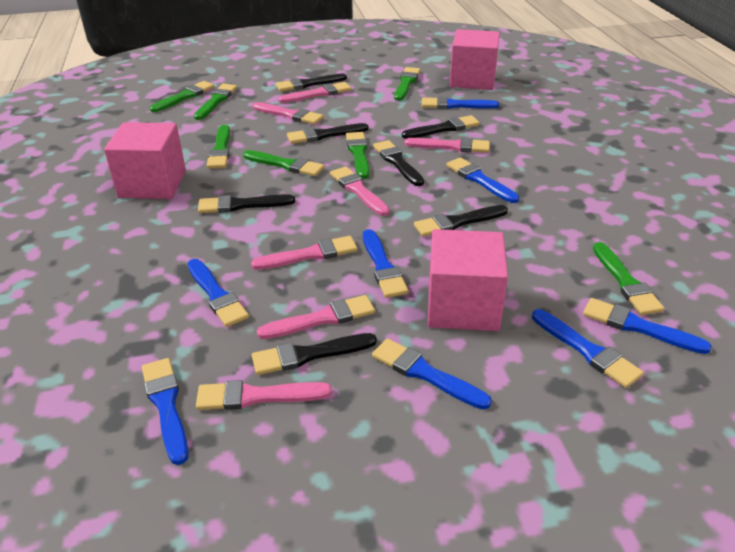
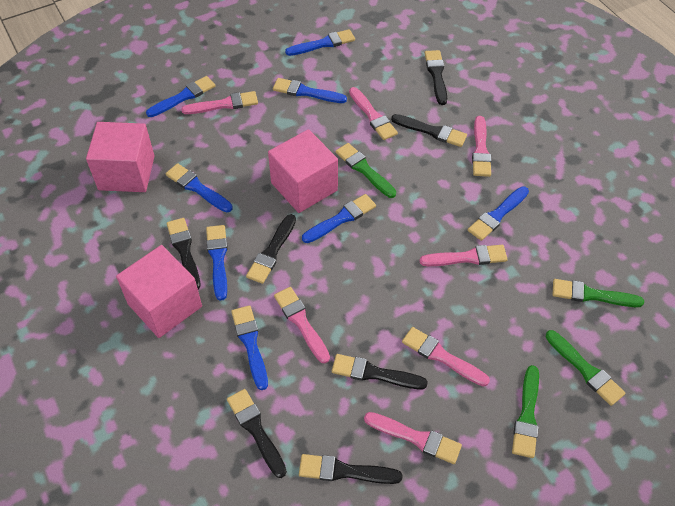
green brush: 7 -> 4

